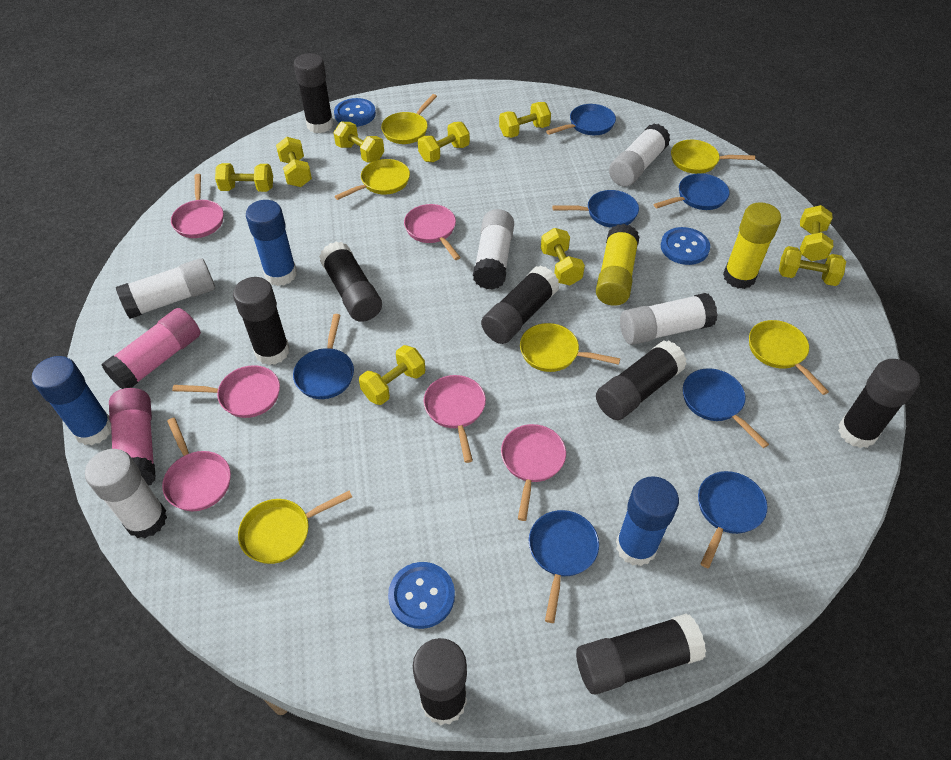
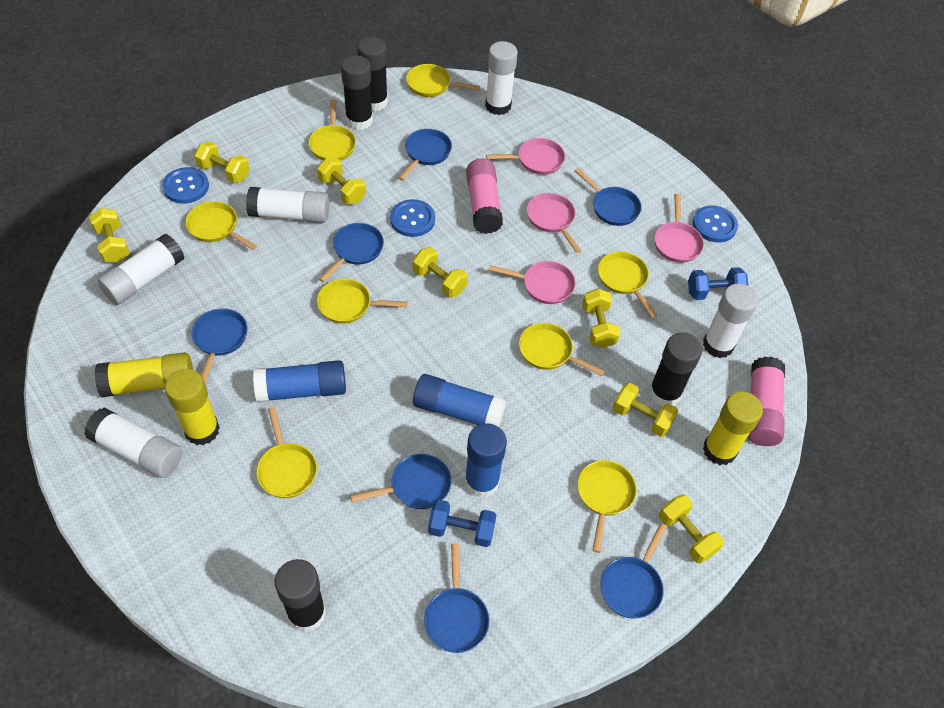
black glue stick: 8 -> 4
blue dumbbell: 0 -> 2
pink pan: 6 -> 4
yellow dumbbell: 9 -> 7
yellow glue stick: 2 -> 3
yellow pan: 6 -> 8

